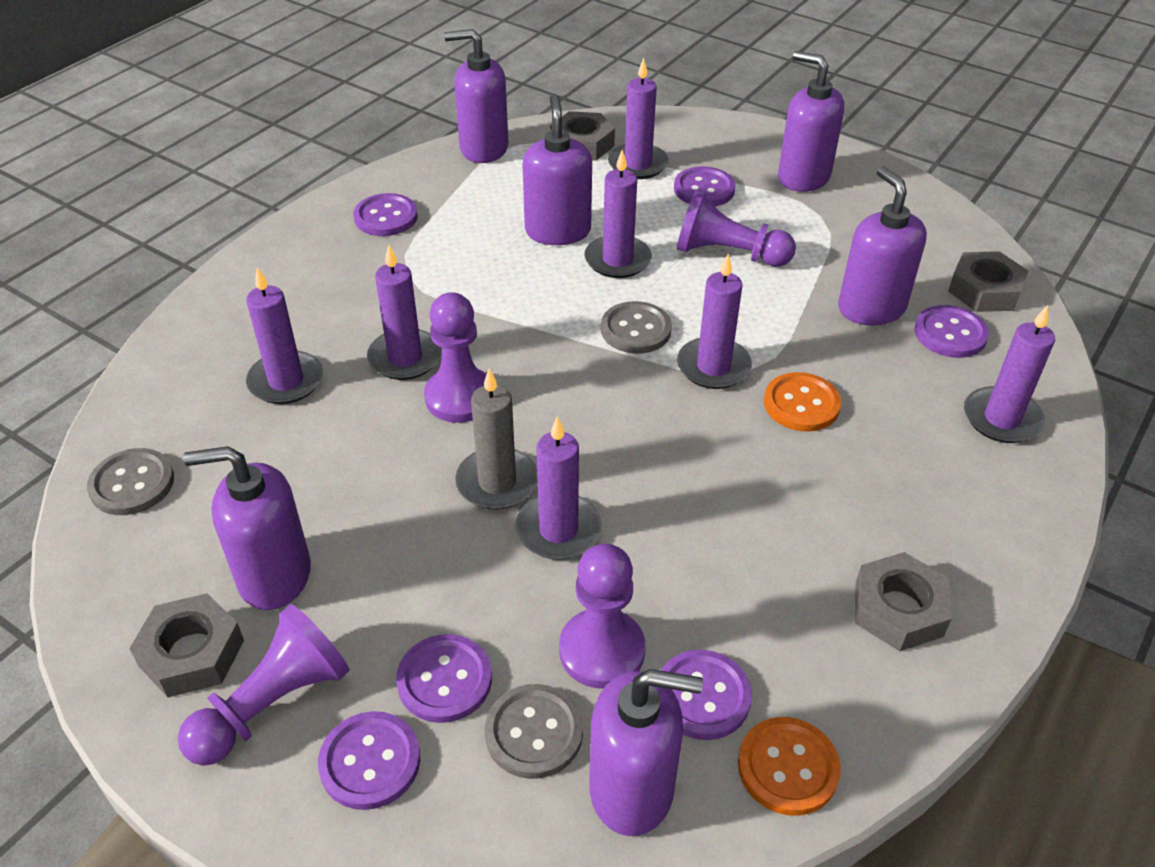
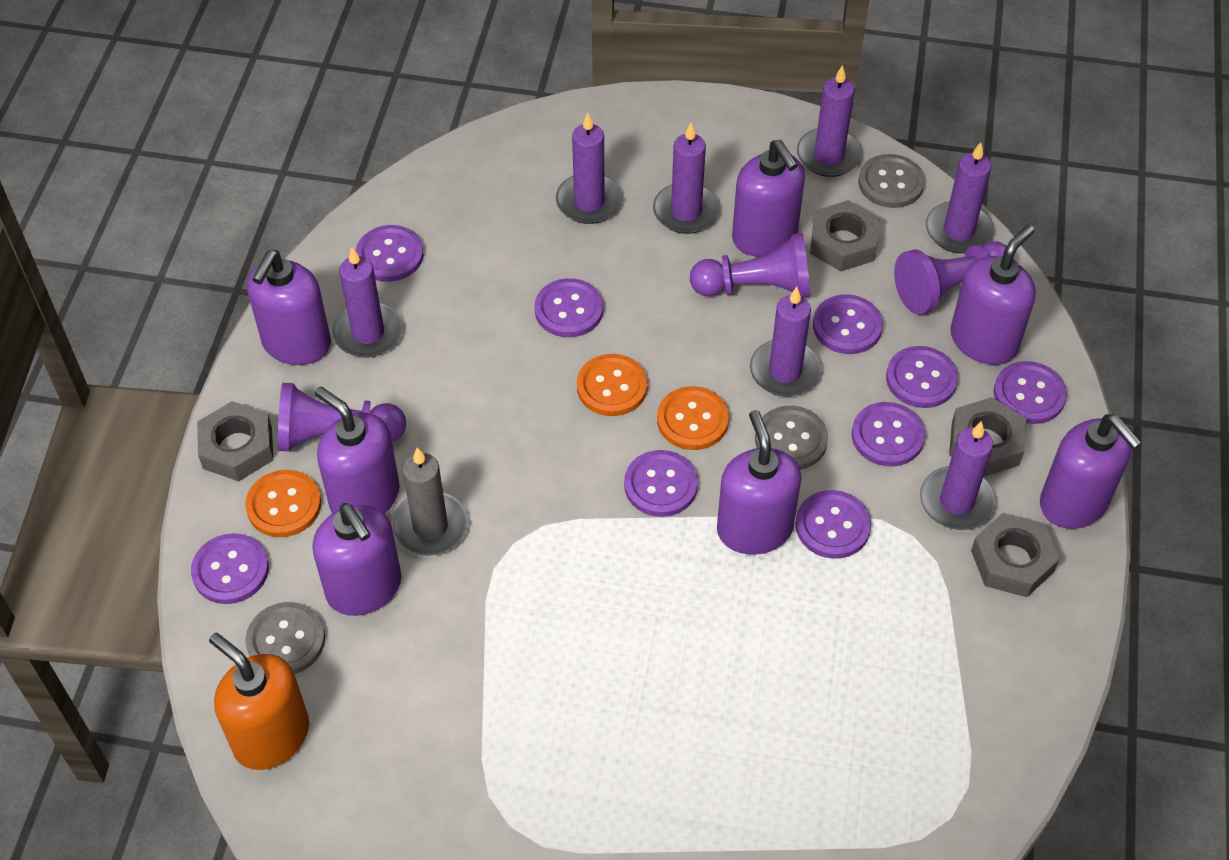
orange button: 2 -> 3
orange soap dispenser: 0 -> 1
purple button: 6 -> 9
purple pawn: 4 -> 3
purple soap dispenser: 6 -> 7

